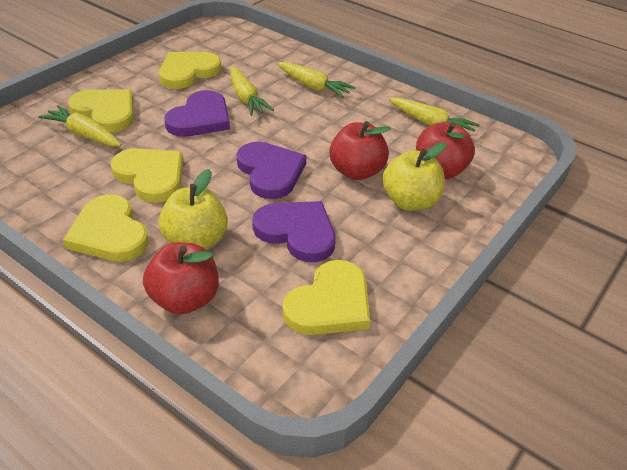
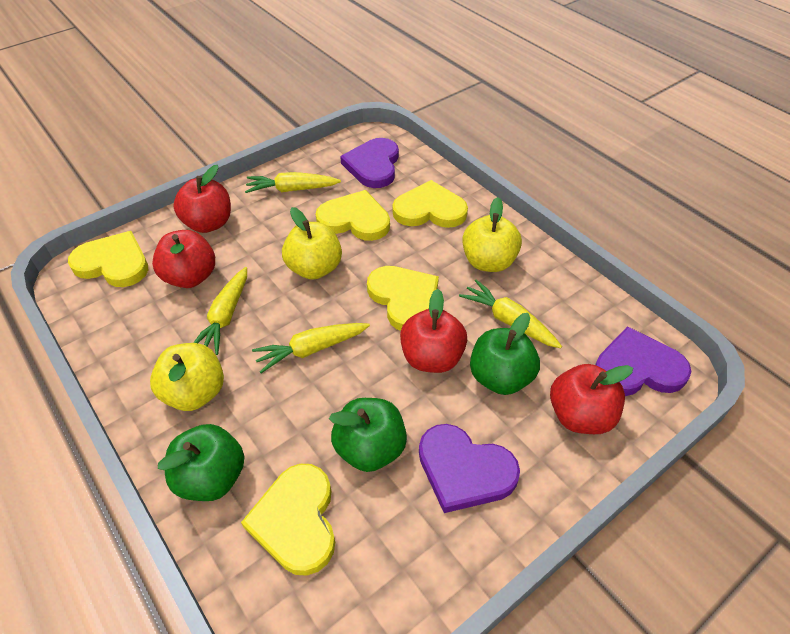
green apple: 0 -> 3
red apple: 3 -> 4
yellow apple: 2 -> 3

